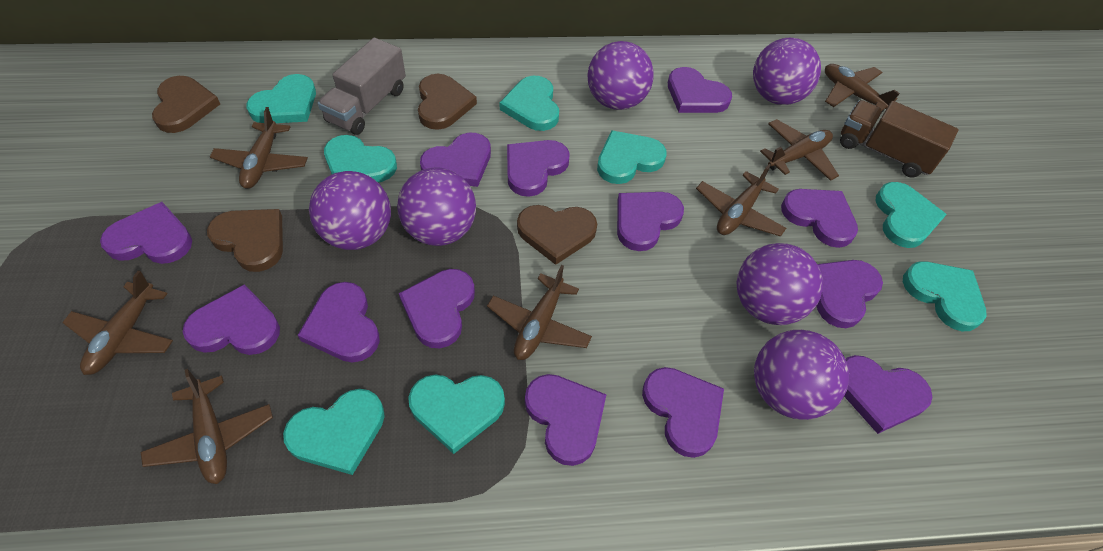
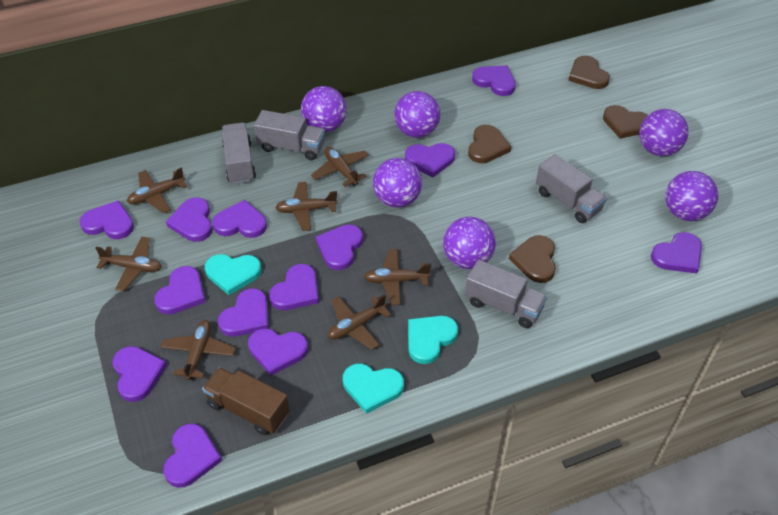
grey truck: 1 -> 4
turquoise heart: 8 -> 3

